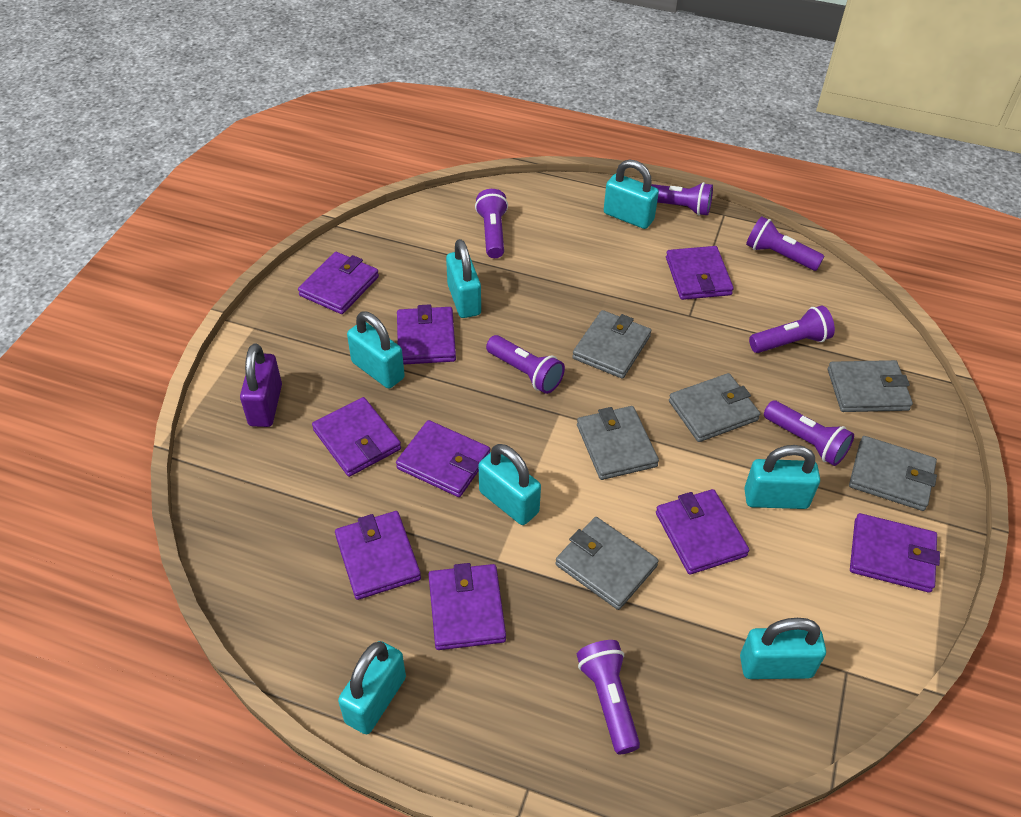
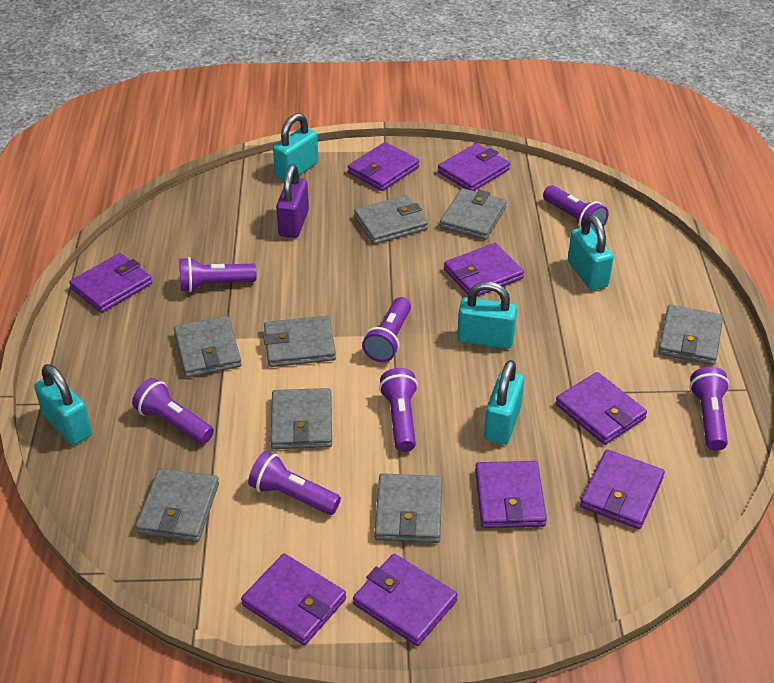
grey wallet: 6 -> 8
turquoise padlock: 7 -> 5

